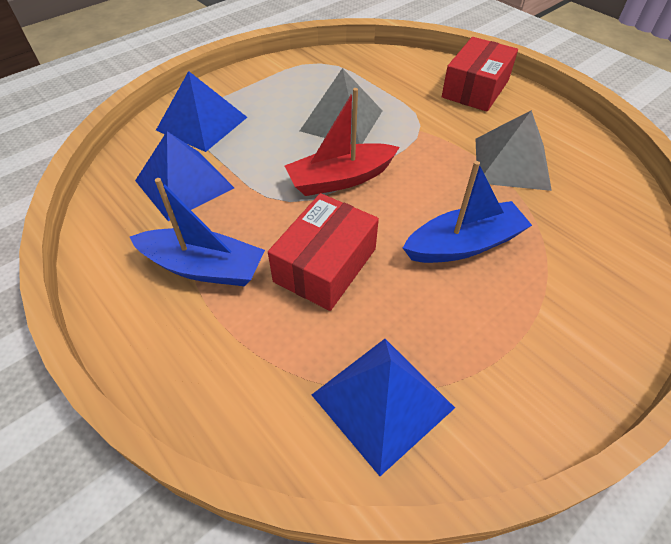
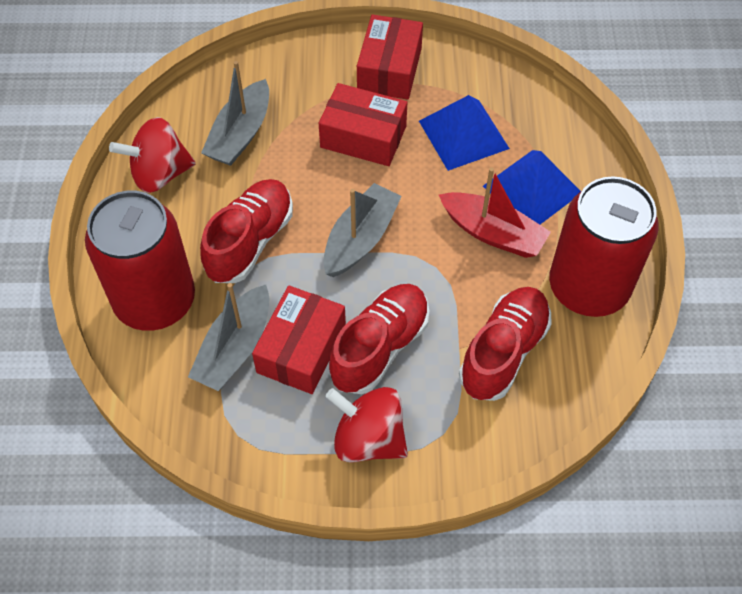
blue boat: 2 -> 0
blue pyramid: 3 -> 2
grey boat: 0 -> 3
grey pyramid: 2 -> 0
red box: 2 -> 3
red can: 0 -> 2
red shoe: 0 -> 3
red spinning top: 0 -> 2

